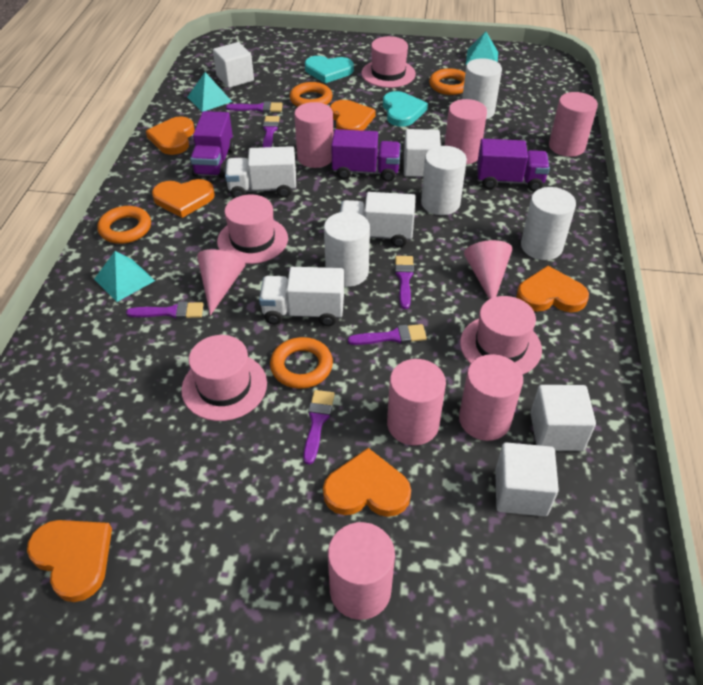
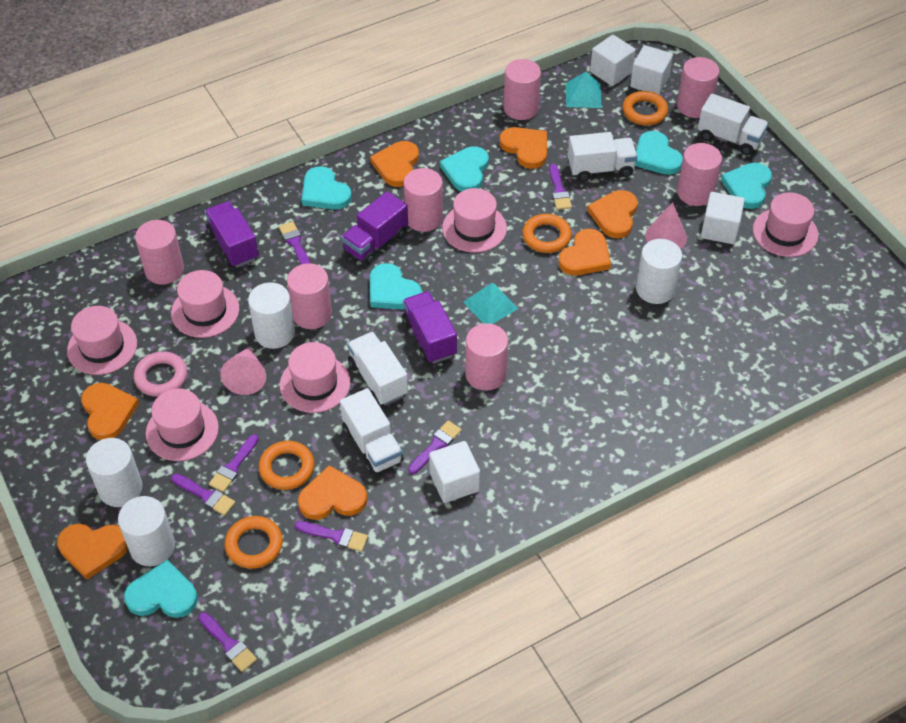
orange heart: 6 -> 7
pink cylinder: 6 -> 7
pink hat: 4 -> 6
pink ring: 0 -> 1
purple brush: 6 -> 7
turquoise heart: 2 -> 6
turquoise pyramid: 3 -> 2
white truck: 3 -> 4

